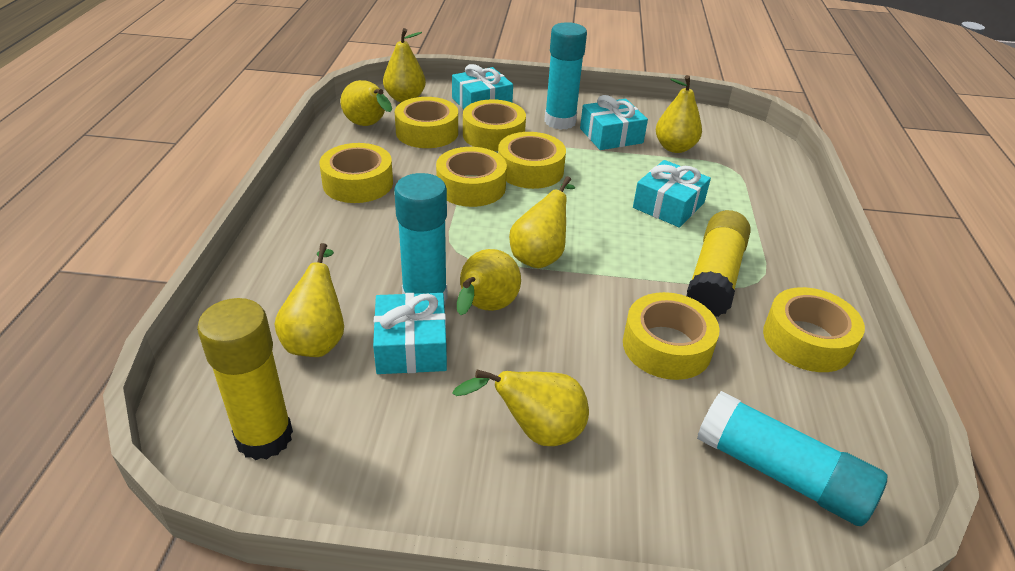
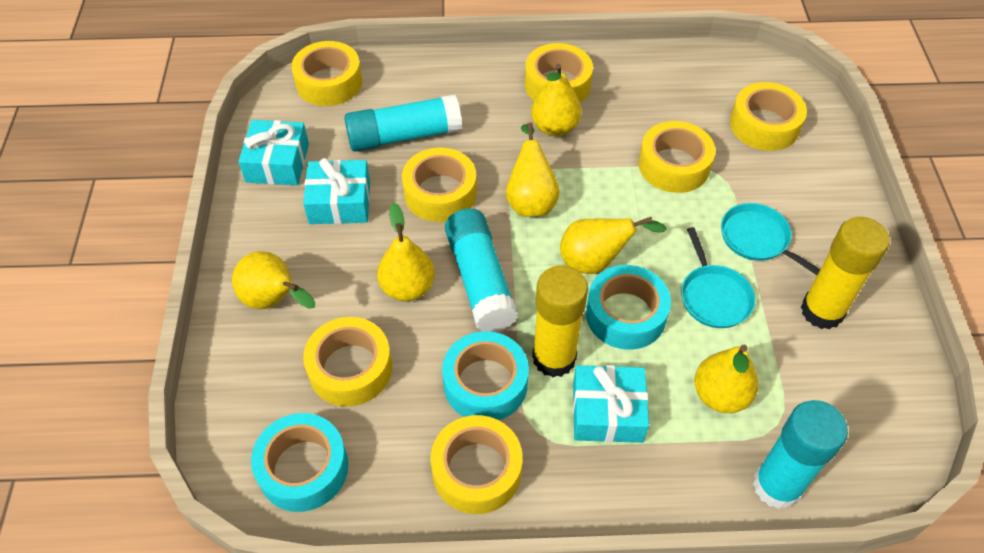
turquoise gift: 4 -> 3
turquoise pan: 0 -> 2
turquoise tape: 0 -> 3
yellow pear: 7 -> 6

